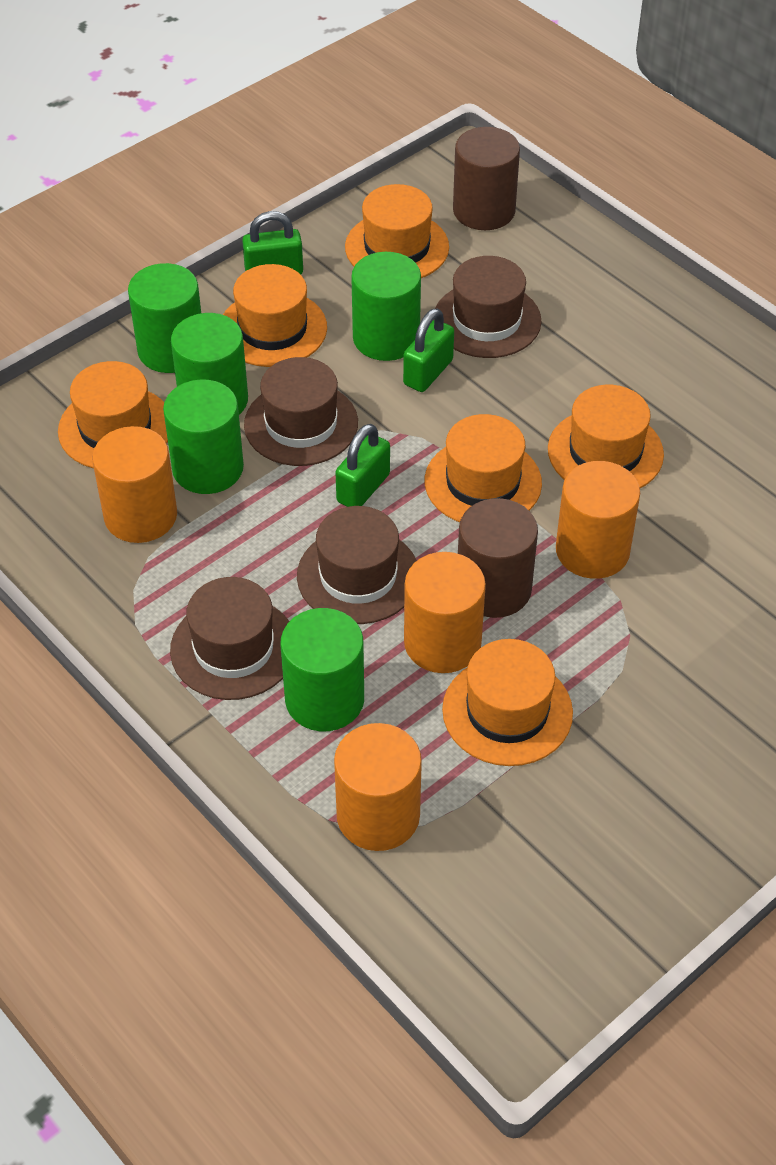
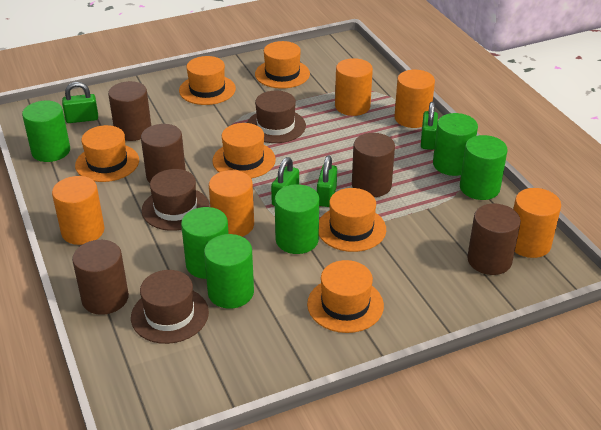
brown cylinder: 2 -> 5
brown hat: 4 -> 3
green cylinder: 5 -> 6
green padlock: 3 -> 4
orange cylinder: 4 -> 5

